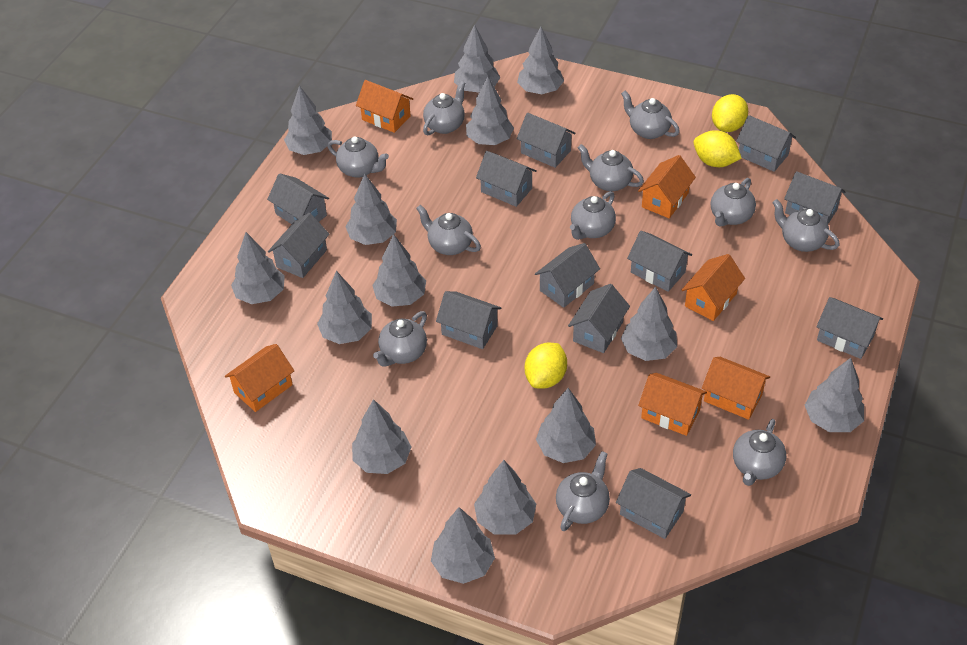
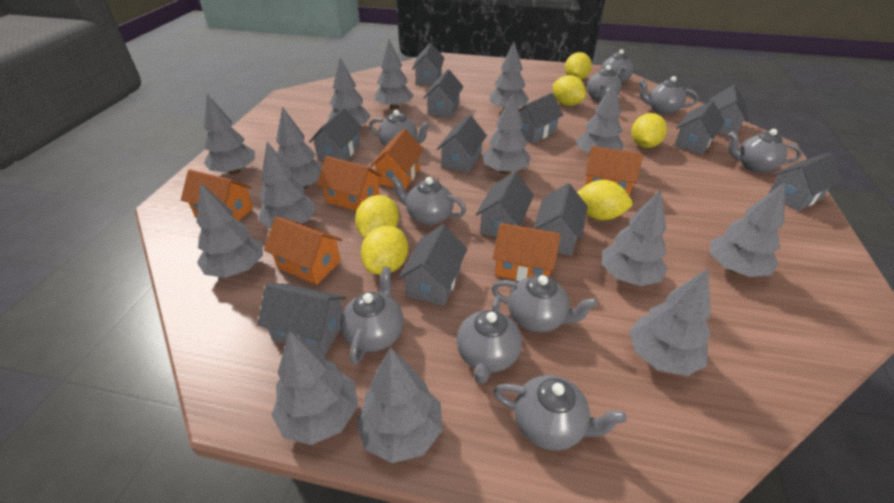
grey teapot: 11 -> 10
yellow lemon: 3 -> 6

